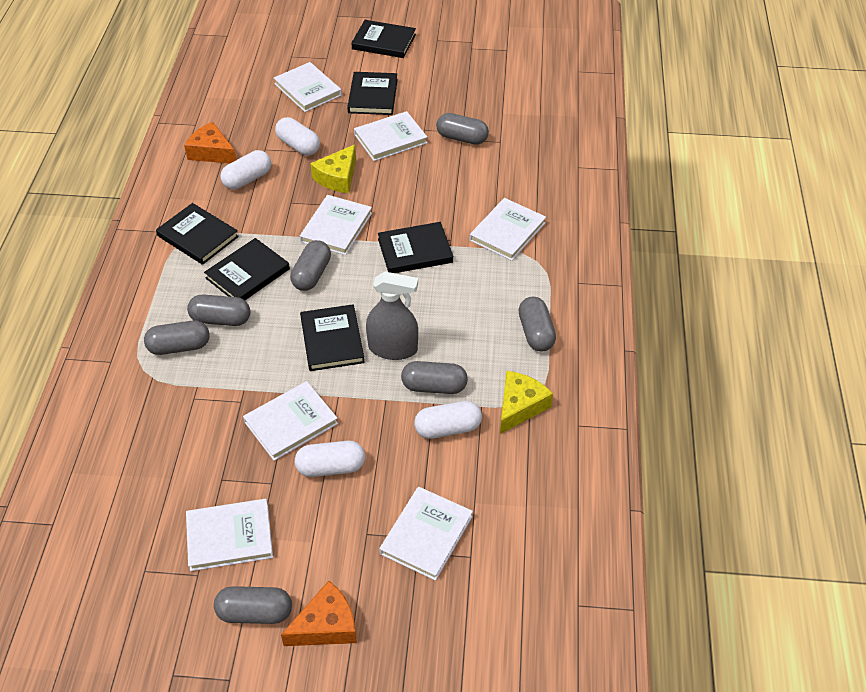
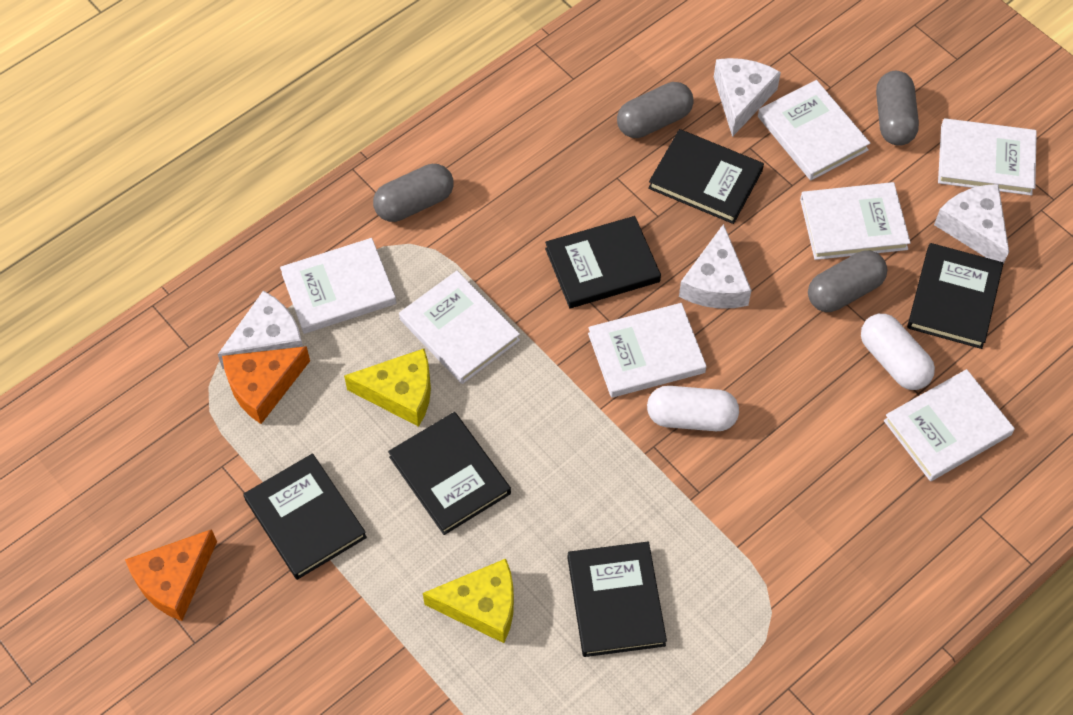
grey capsule: 7 -> 4
grey spray bottle: 1 -> 0
white capsule: 4 -> 2
white cheese: 0 -> 4

